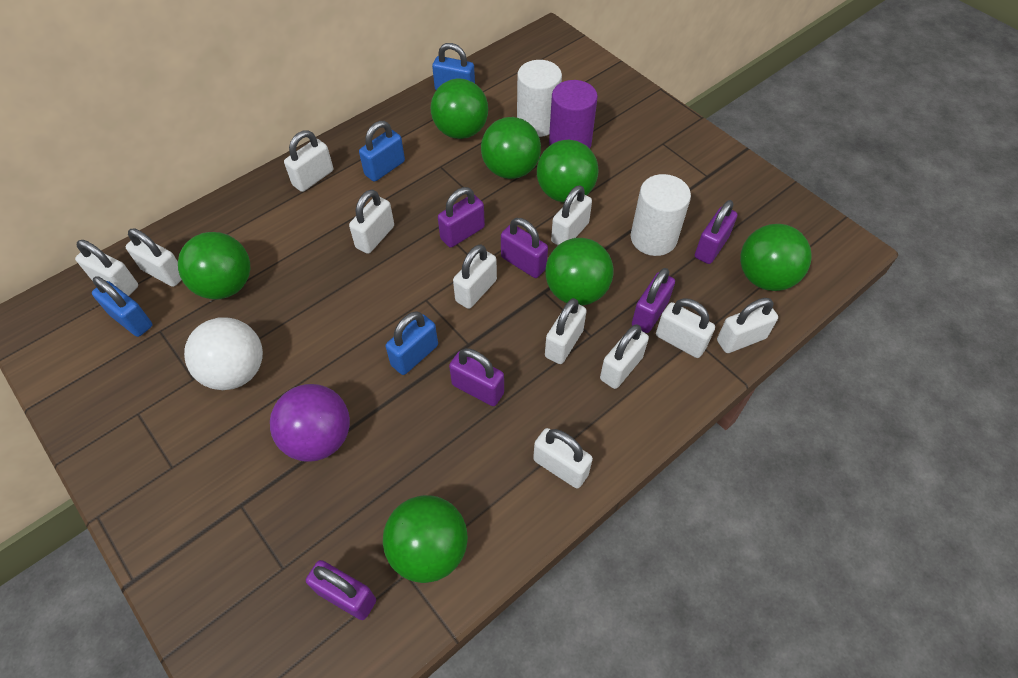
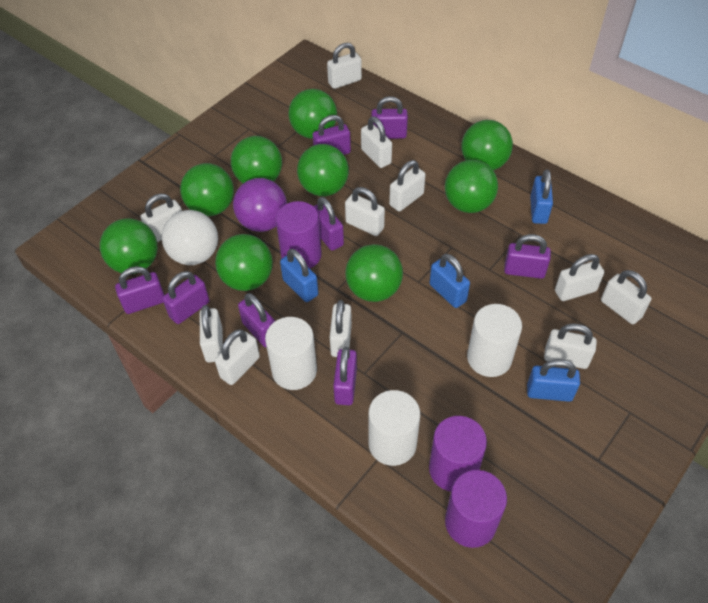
green ball: 7 -> 9
purple cylinder: 1 -> 3
purple padlock: 6 -> 8
white cylinder: 2 -> 3

